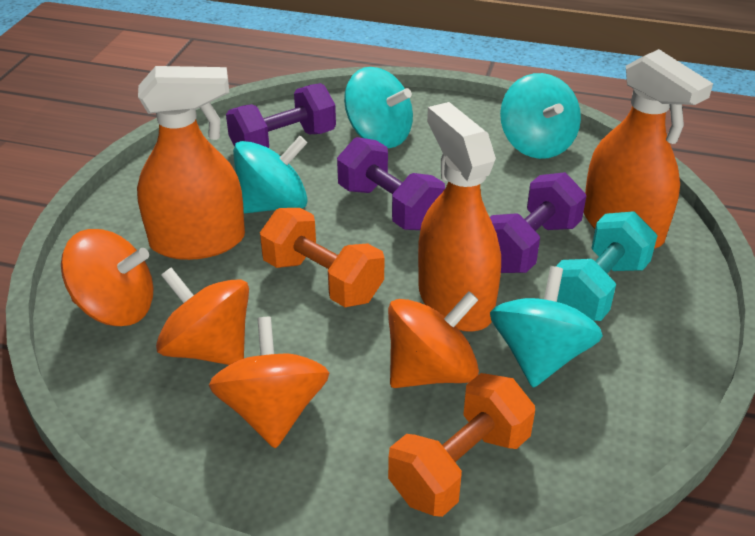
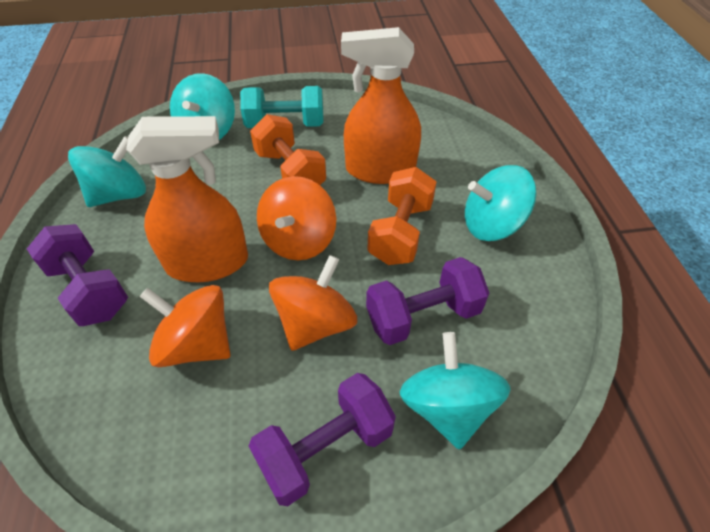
orange spinning top: 4 -> 3
orange spray bottle: 3 -> 2

